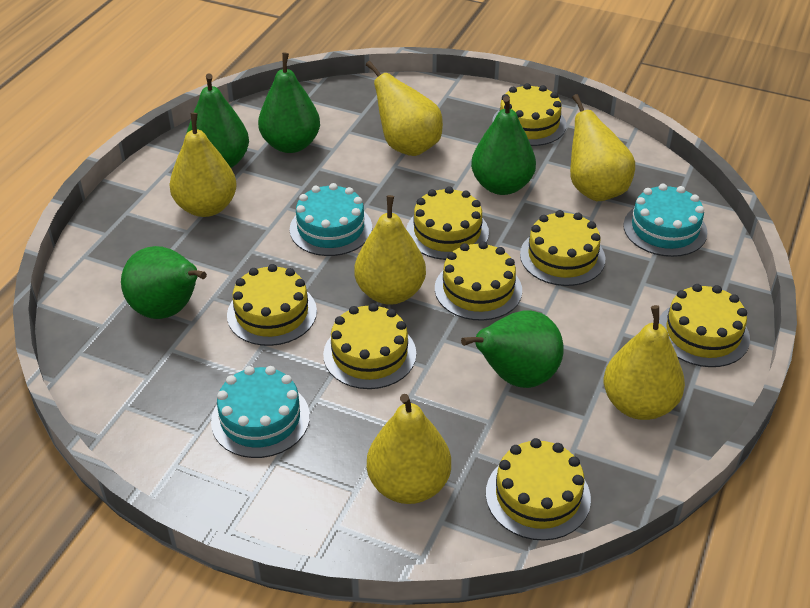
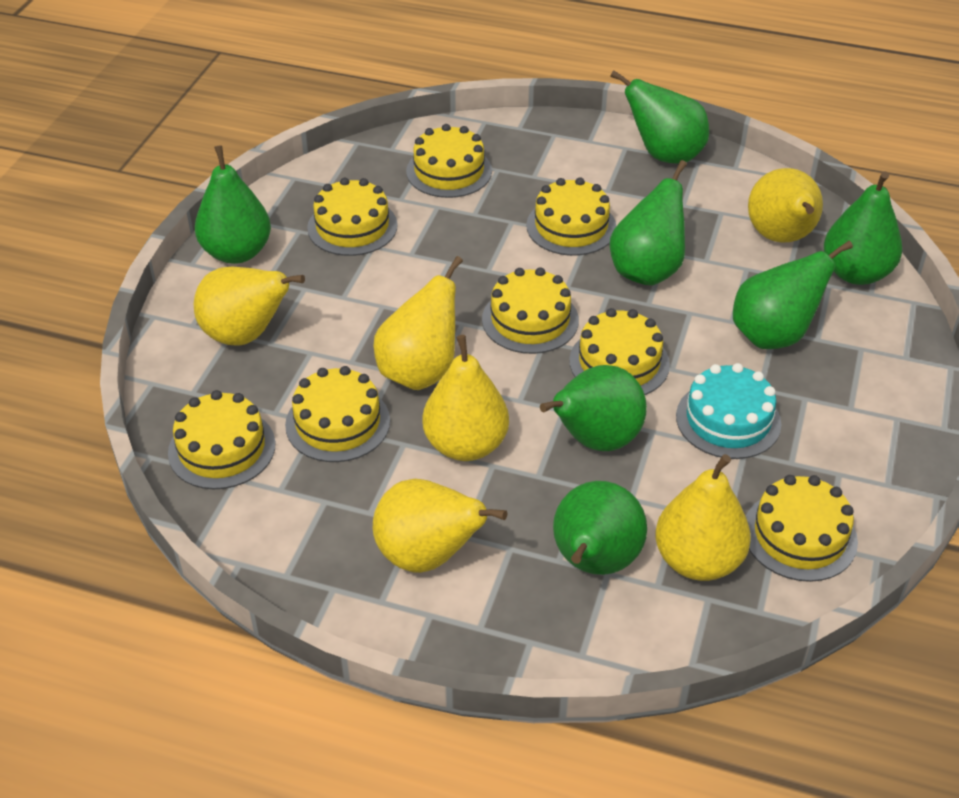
green pear: 5 -> 7
turquoise cake: 3 -> 1

